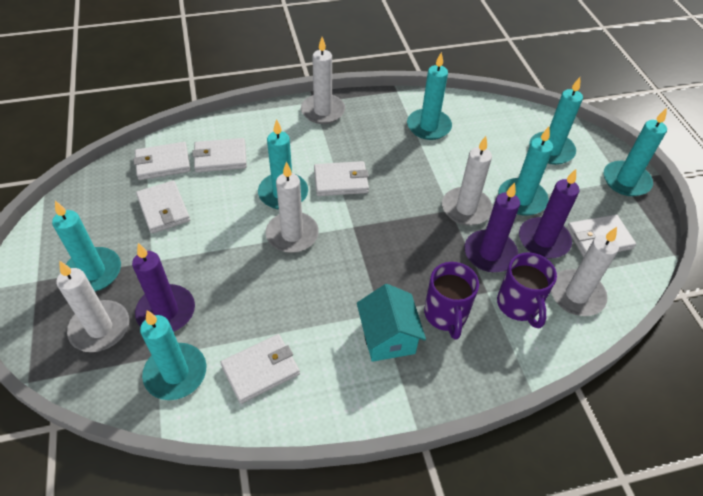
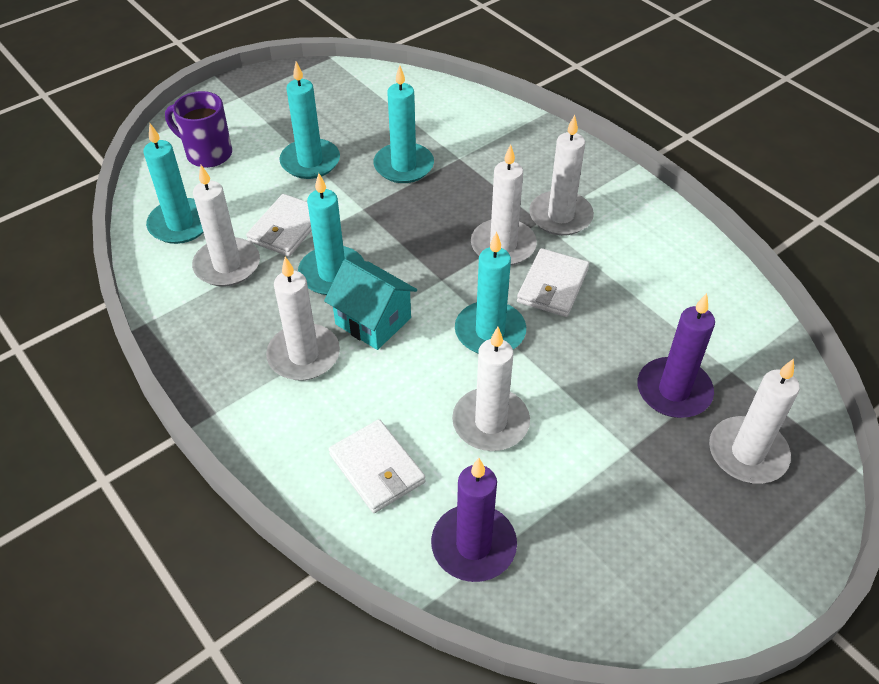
purple candle: 3 -> 2
purple mug: 2 -> 1
turquoise candle: 7 -> 5
white candle: 5 -> 6
white wallet: 6 -> 3

